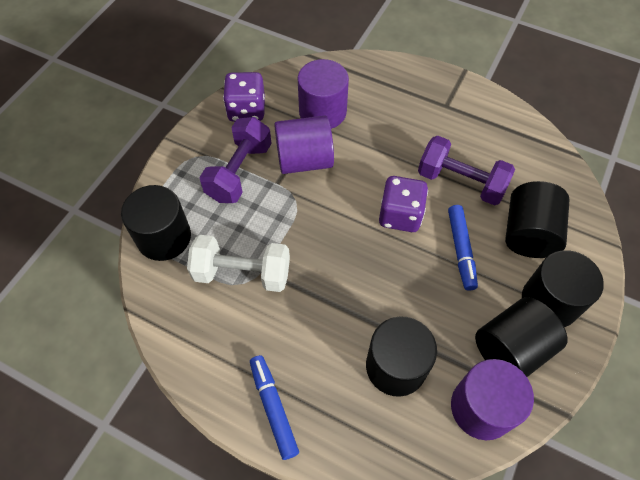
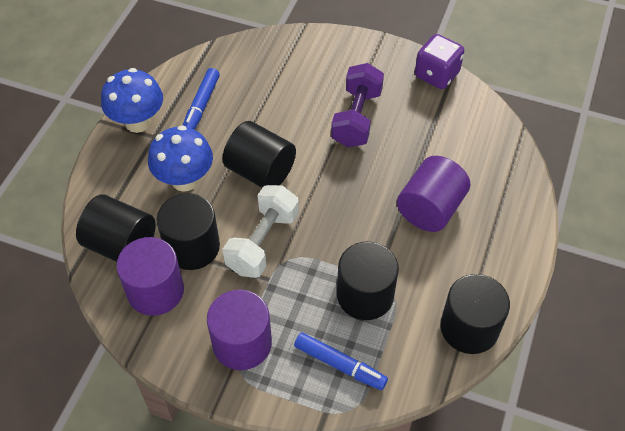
blue mushroom: 0 -> 2
purple dice: 2 -> 1
purple dumbbell: 2 -> 1

